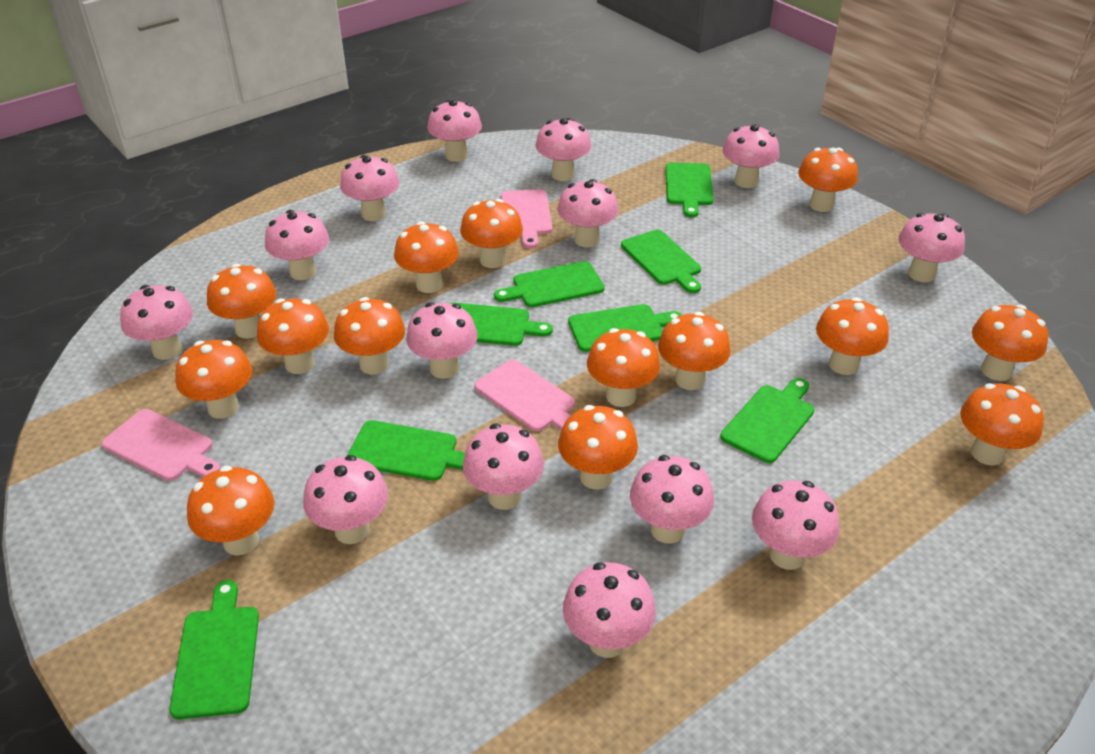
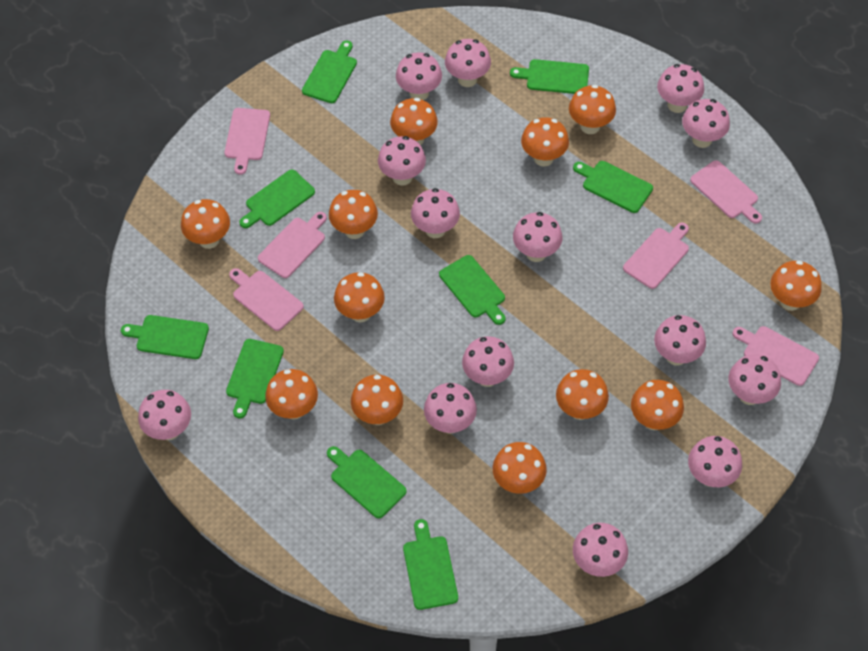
green cutting board: 8 -> 9
orange mushroom: 14 -> 12
pink cutting board: 3 -> 6

